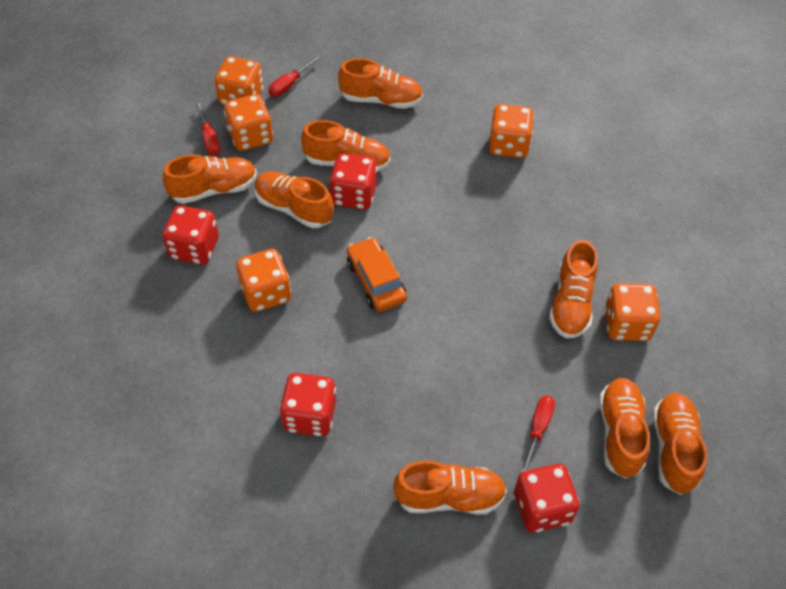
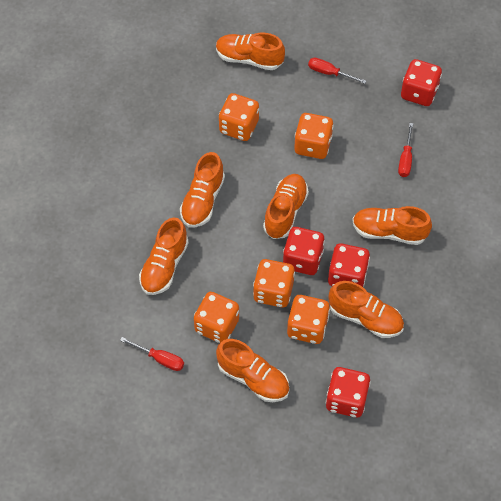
orange car: 1 -> 0
orange shoe: 8 -> 7

